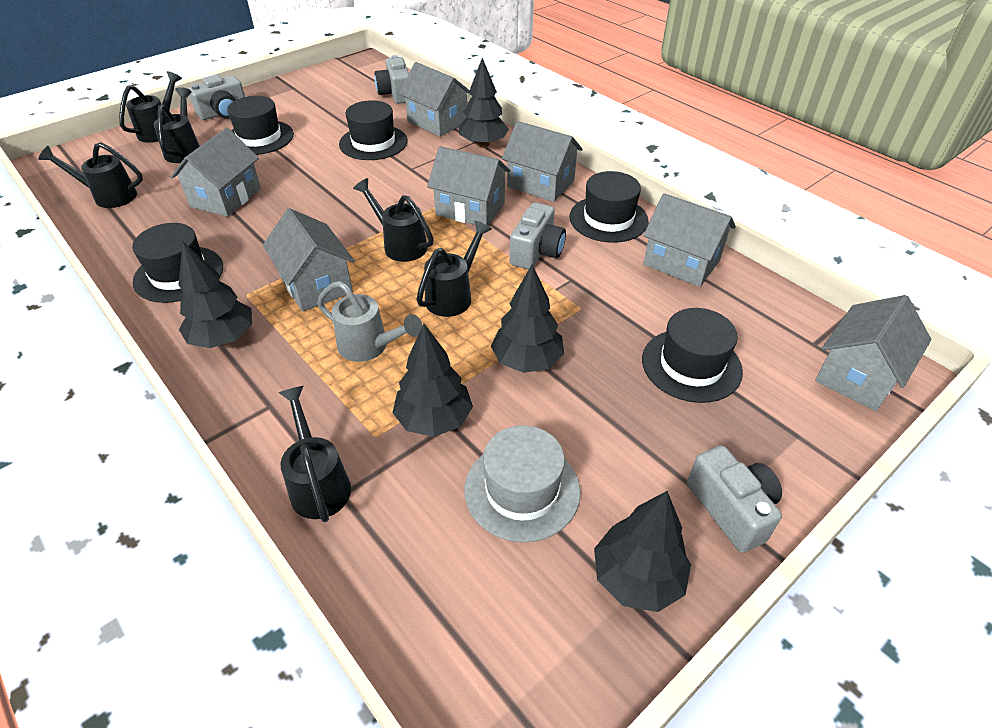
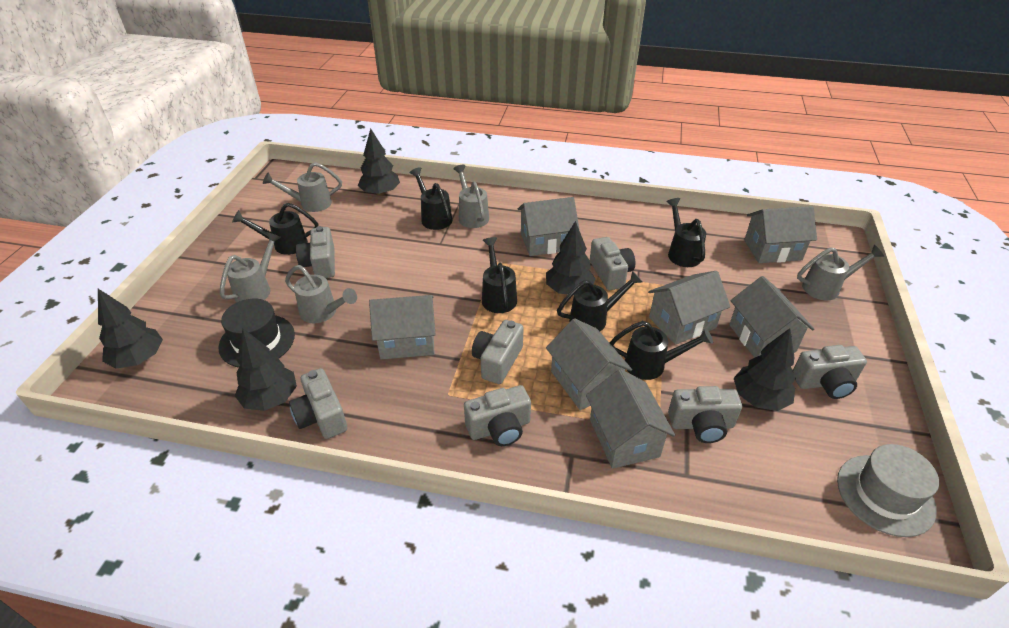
black hat: 5 -> 1
grey camera: 4 -> 7
grey watering can: 1 -> 5

